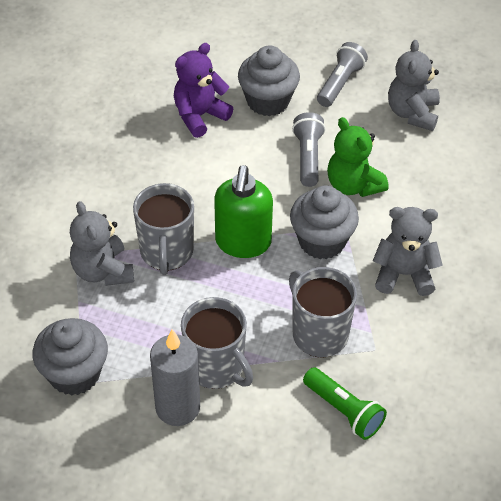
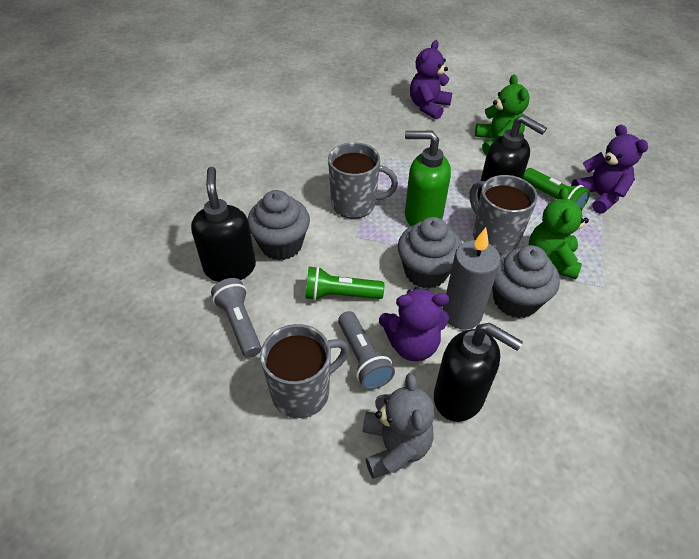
black soap dispenser: 0 -> 3
green flashlight: 1 -> 2
green teddy bear: 1 -> 2
grey teddy bear: 3 -> 1
purple teddy bear: 1 -> 3

